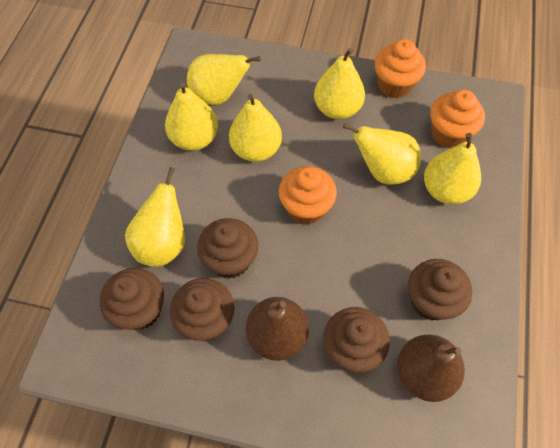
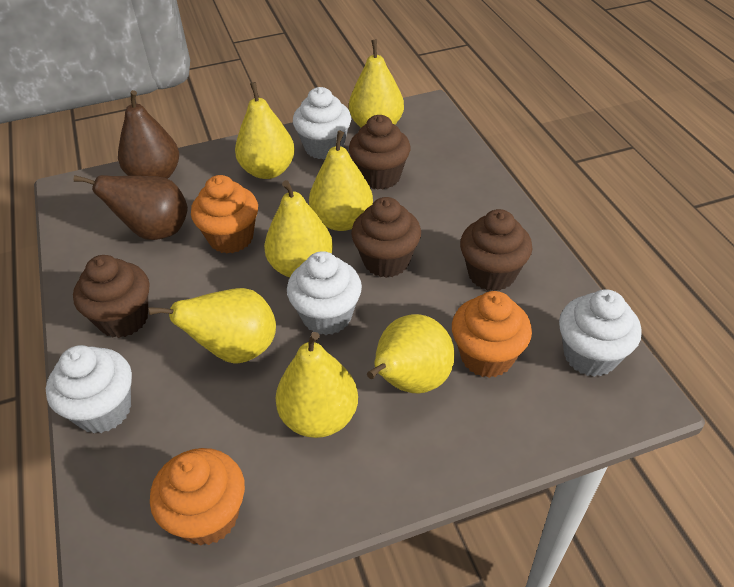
brown cupcake: 5 -> 4
white cupcake: 0 -> 4

